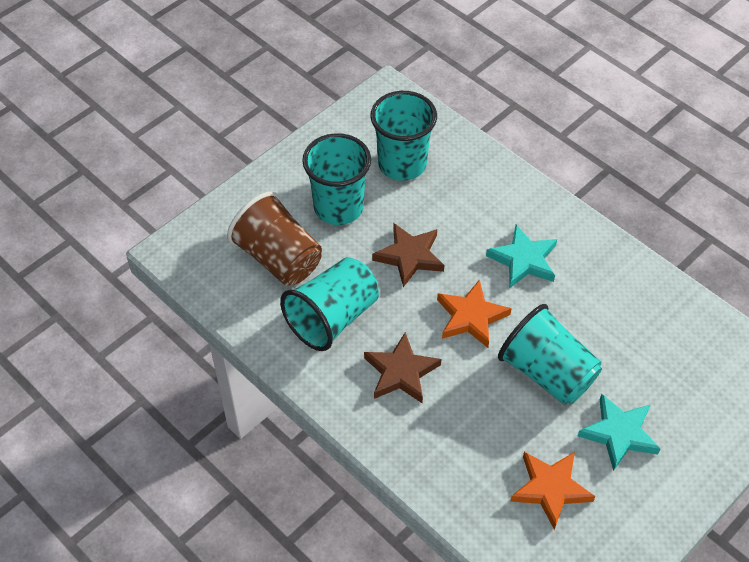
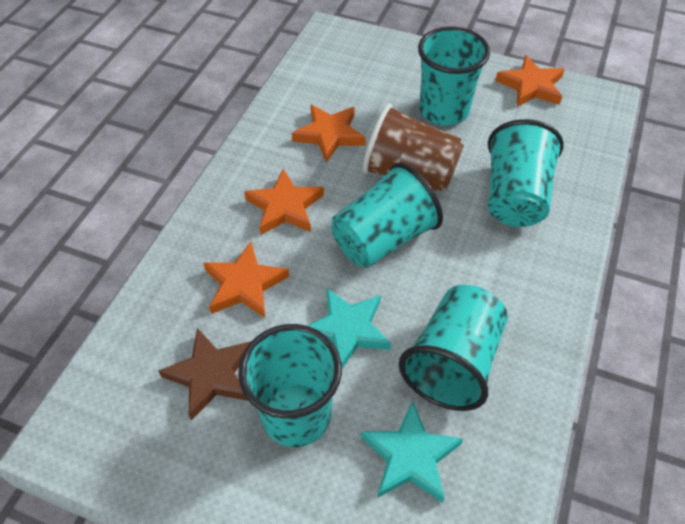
brown star: 2 -> 1
orange star: 2 -> 4
turquoise cup: 4 -> 5

